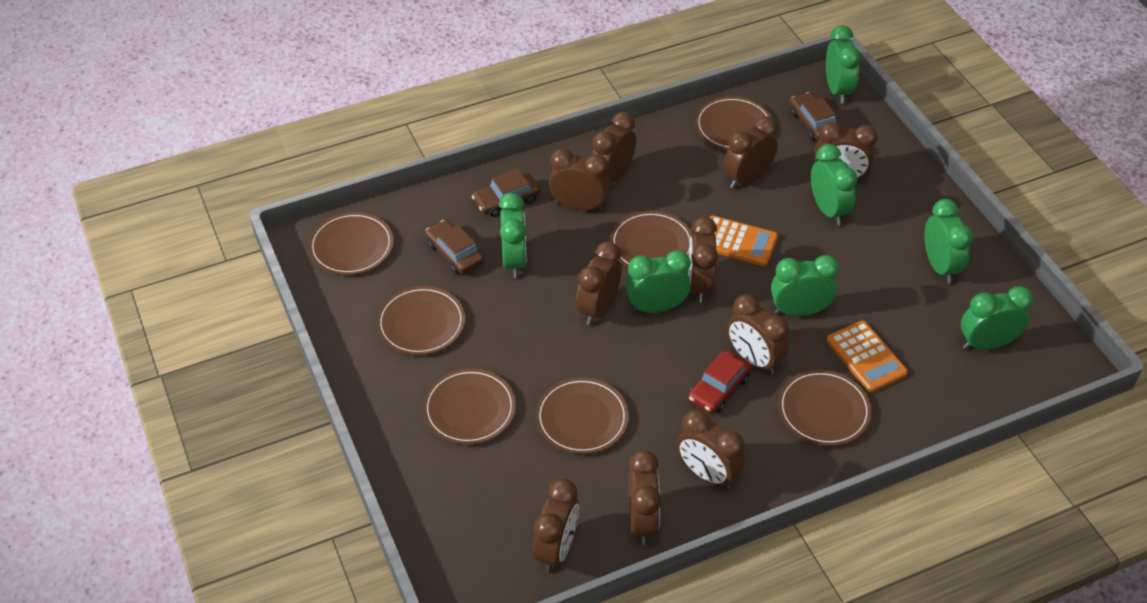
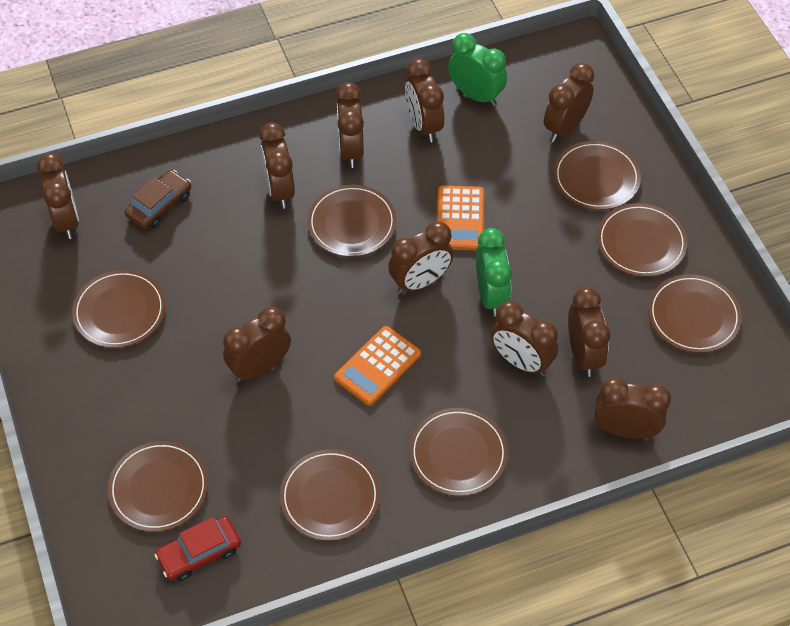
brown car: 3 -> 1
brown plate: 7 -> 8
green clock: 7 -> 2

